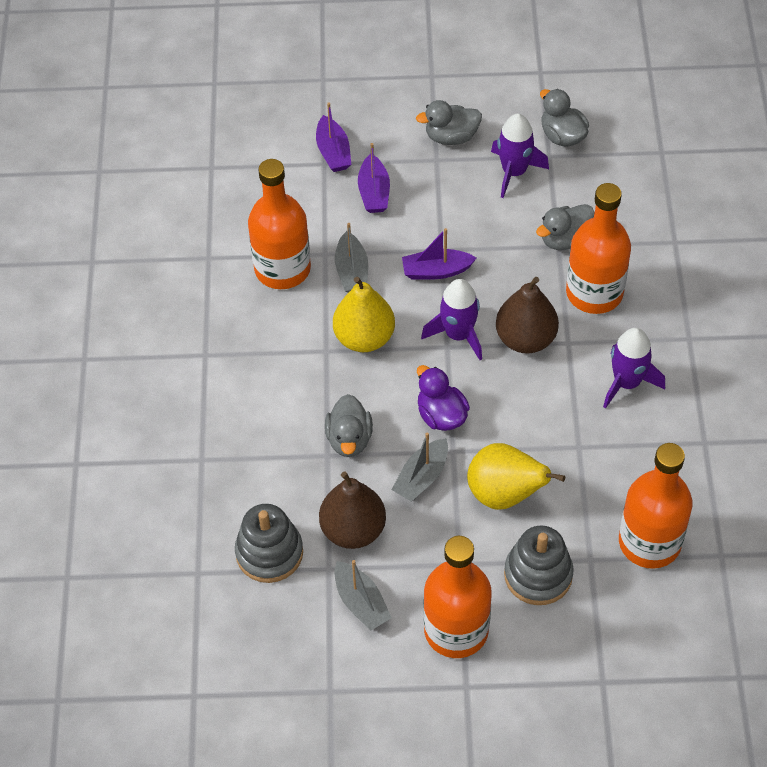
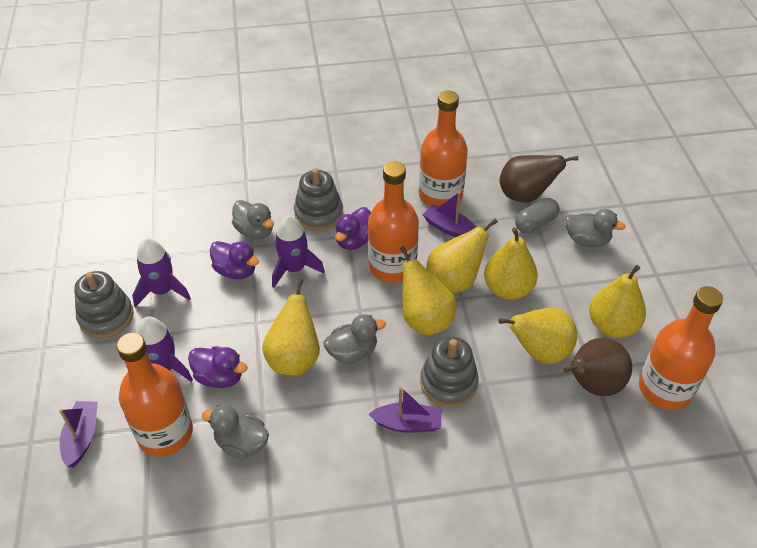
grey boat: 3 -> 0
grey capsule: 0 -> 1
grey stacking toy: 2 -> 3
purple duck: 1 -> 3
yellow pear: 2 -> 6

